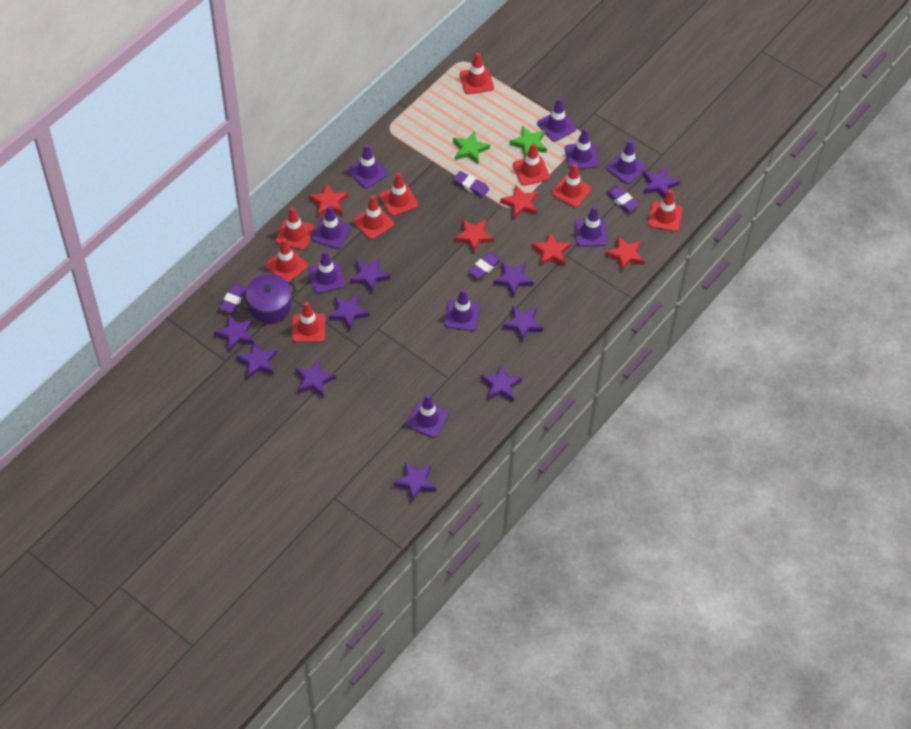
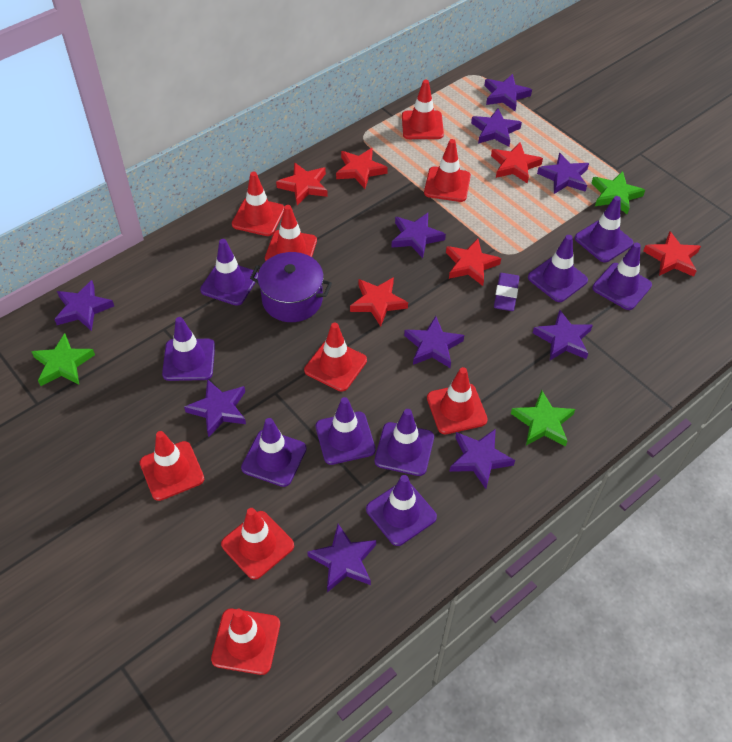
green star: 2 -> 3
purple eraser: 4 -> 1
red star: 5 -> 6

